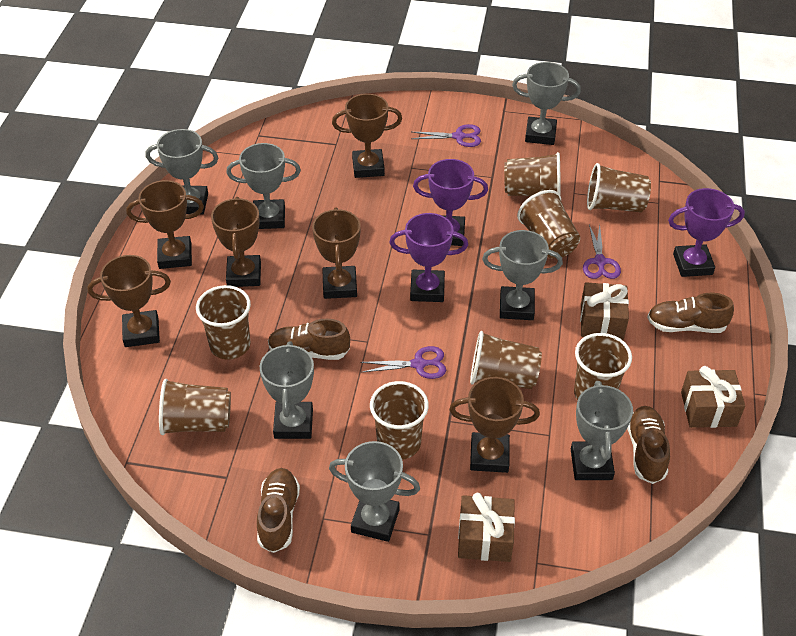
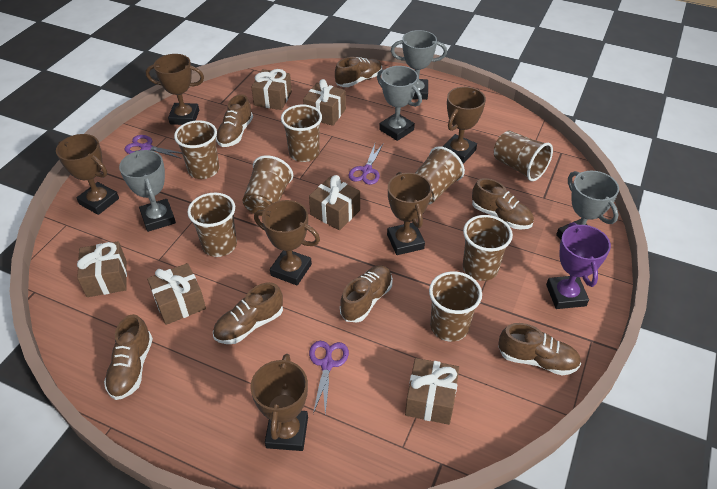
brown gift: 3 -> 6
brown shoe: 4 -> 7
grey trophy: 7 -> 4
purple trophy: 3 -> 1

